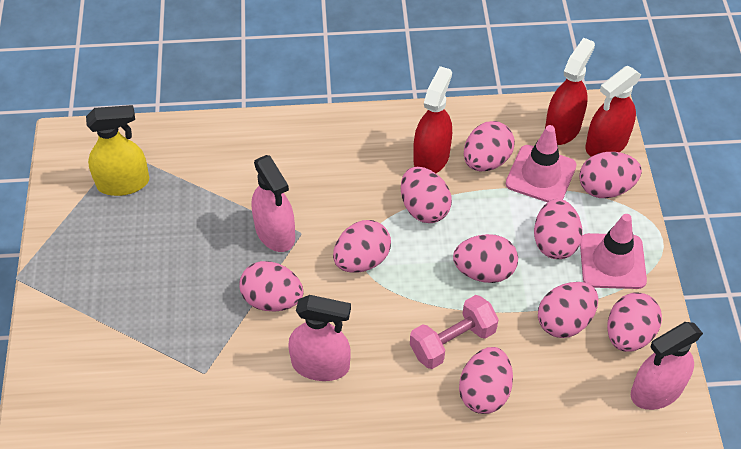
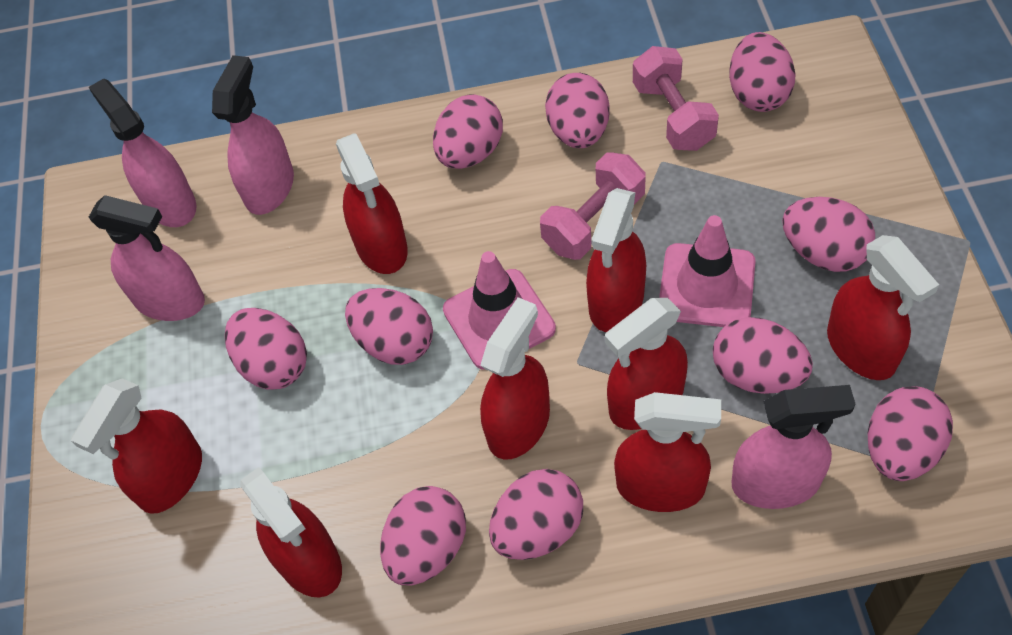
pink dumbbell: 1 -> 2
pink spray bottle: 3 -> 4
red spray bottle: 3 -> 8
yellow spray bottle: 1 -> 0

